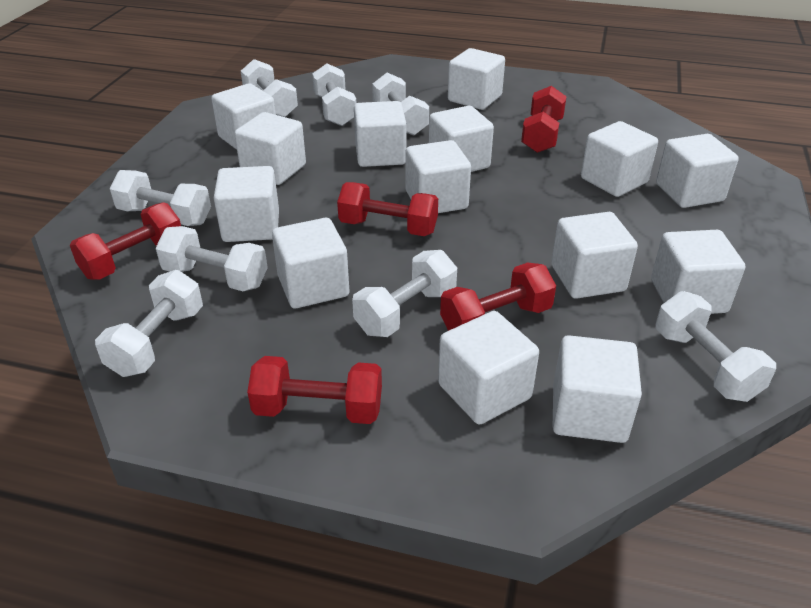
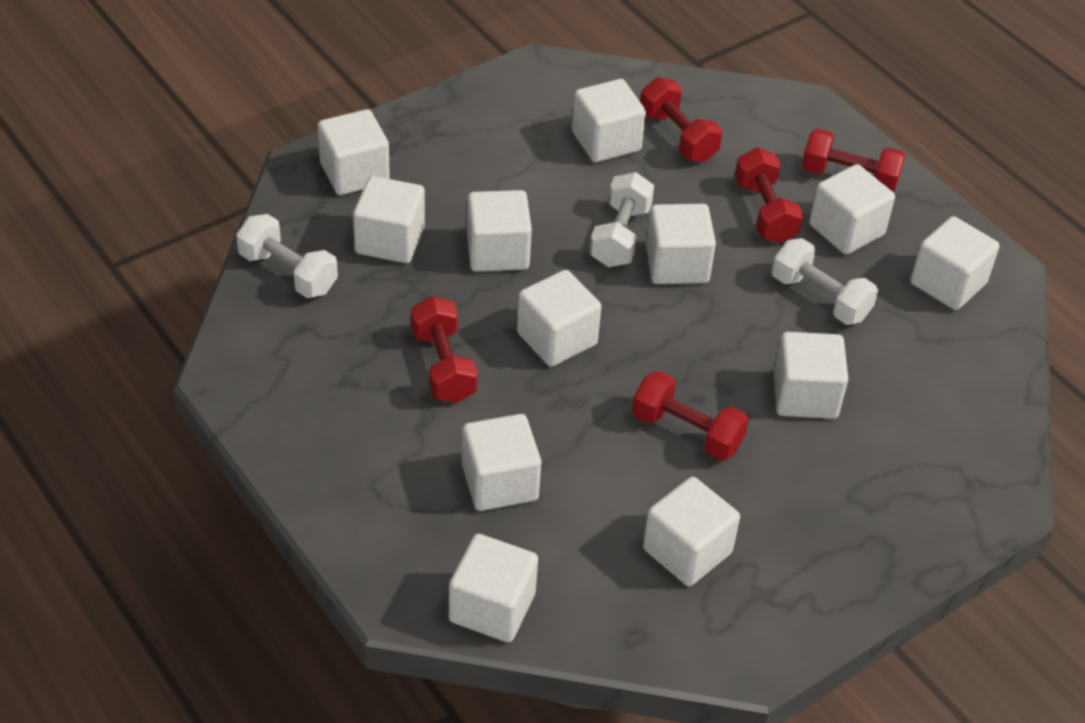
white cube: 14 -> 12
white dumbbell: 8 -> 3

